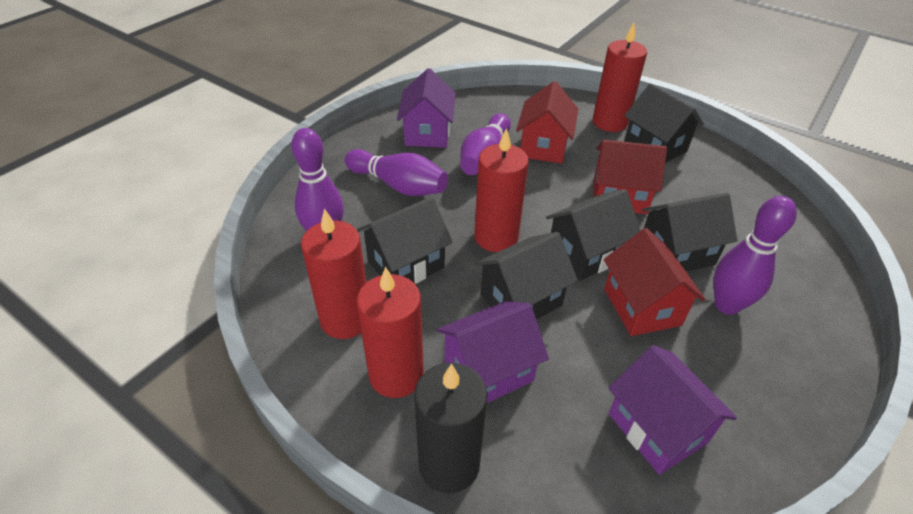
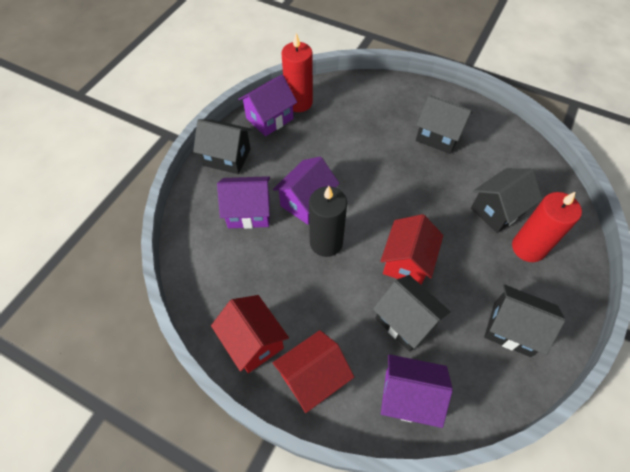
purple bowling pin: 4 -> 0
purple house: 3 -> 4
red candle: 4 -> 2

